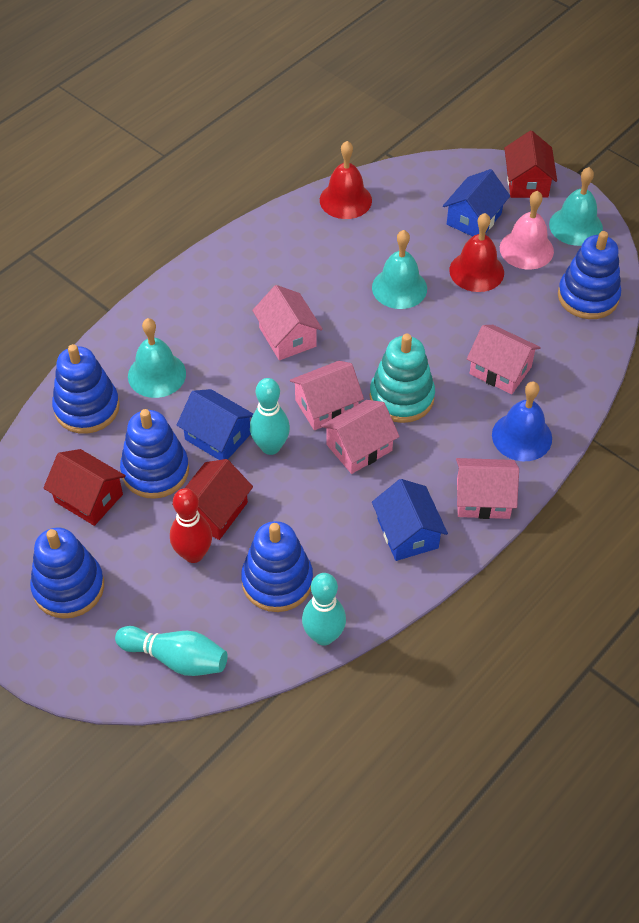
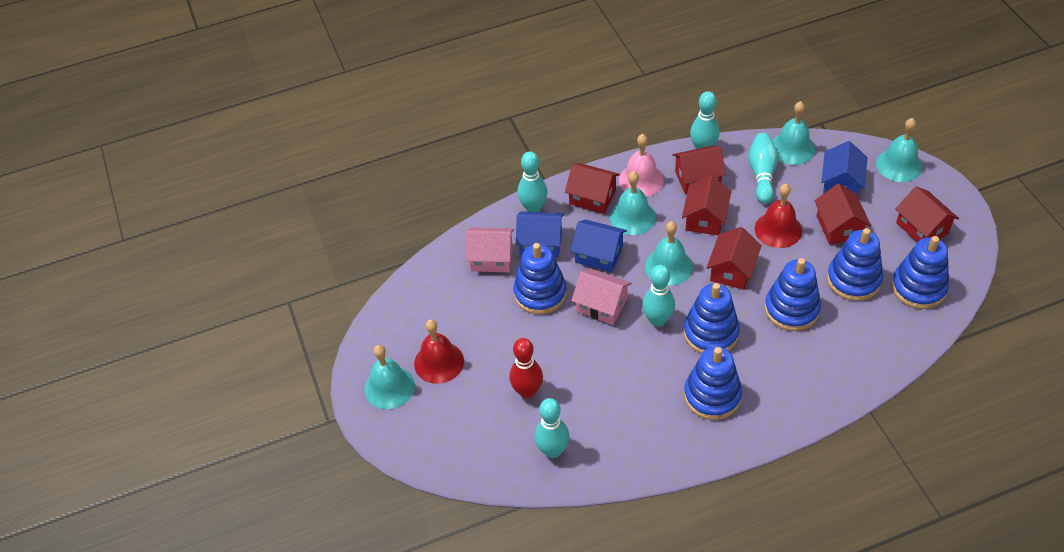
blue bell: 1 -> 0
blue stacking toy: 5 -> 6
pink house: 5 -> 2
red house: 3 -> 6
turquoise bell: 3 -> 5
turquoise bowling pin: 3 -> 5
turquoise stacking toy: 1 -> 0

